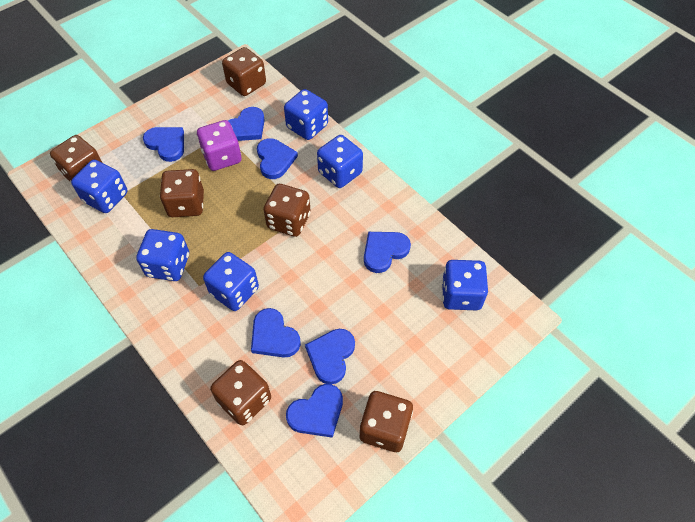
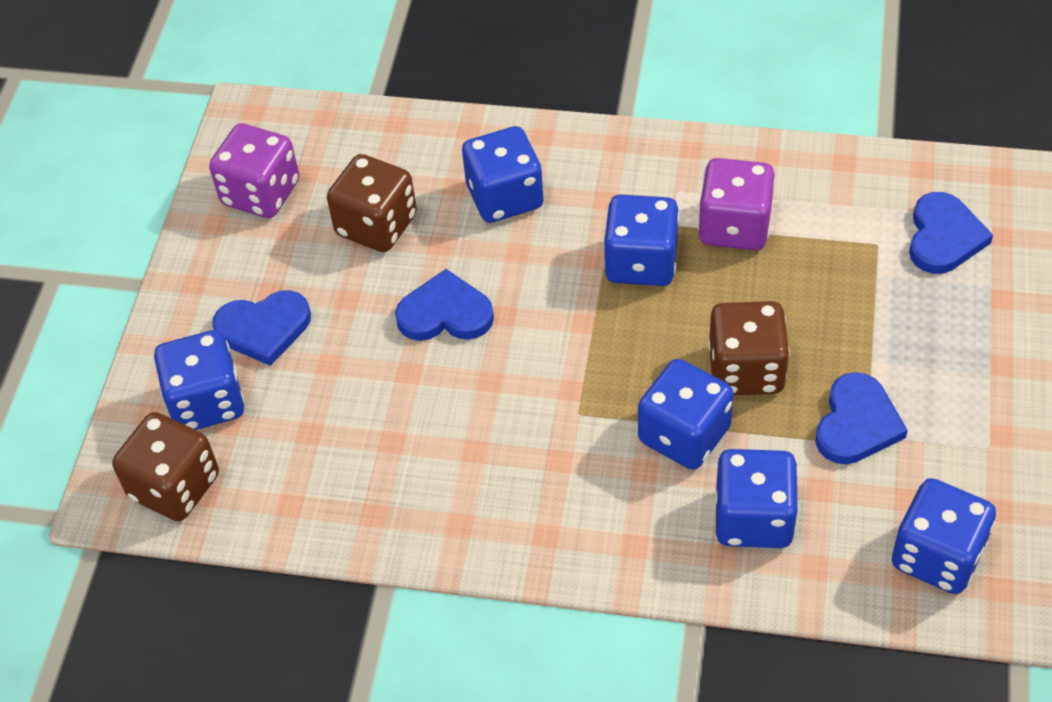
blue heart: 7 -> 4
brown dice: 6 -> 3
purple dice: 1 -> 2

